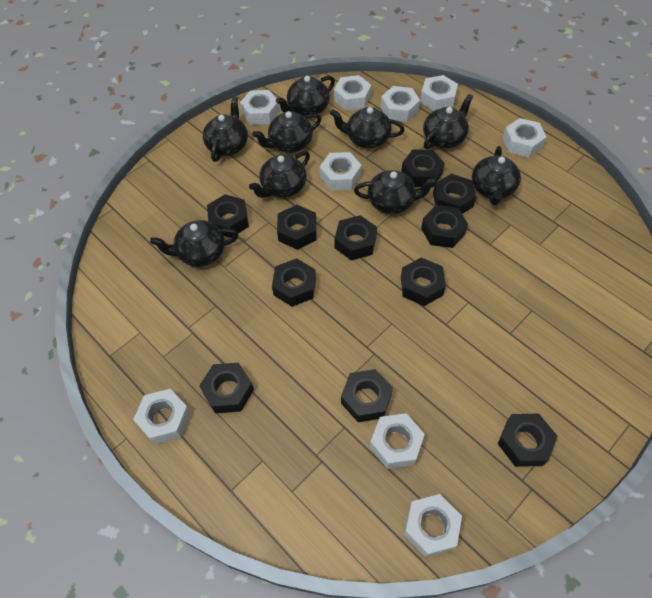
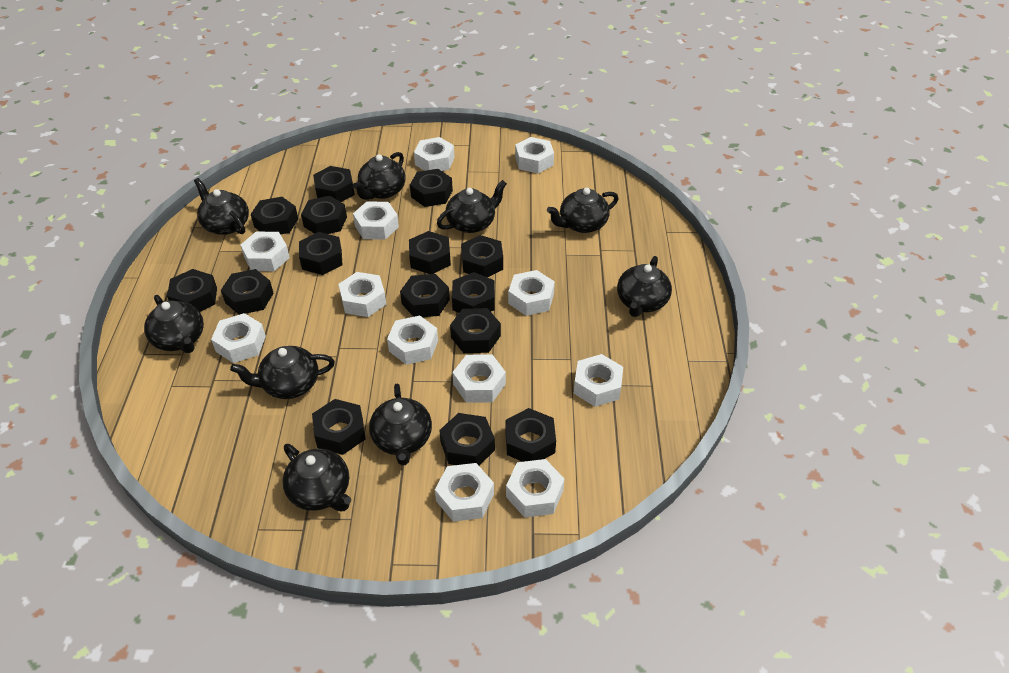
black nut: 11 -> 15
white nut: 9 -> 12

